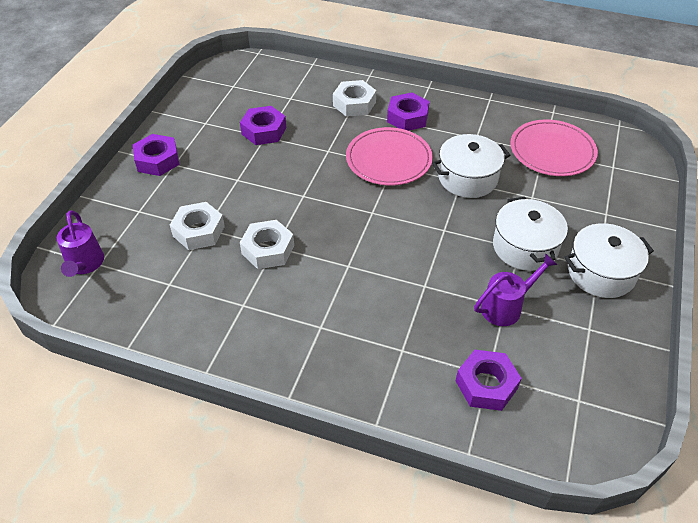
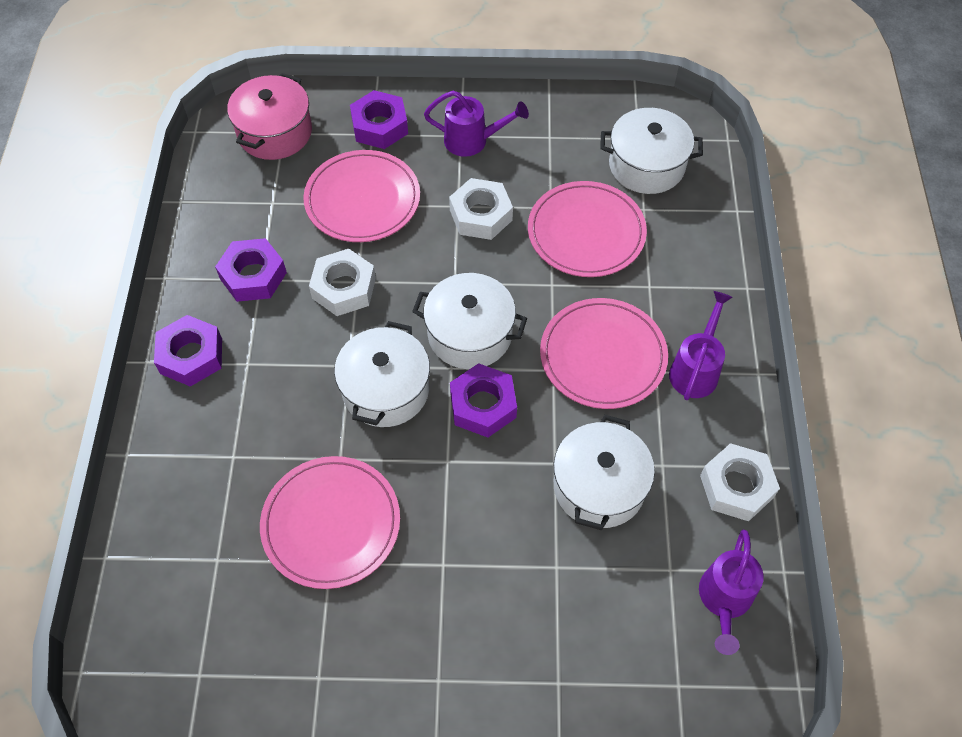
pink plate: 2 -> 4
pink pot: 0 -> 1
purple watering can: 2 -> 3
white pot: 3 -> 4

